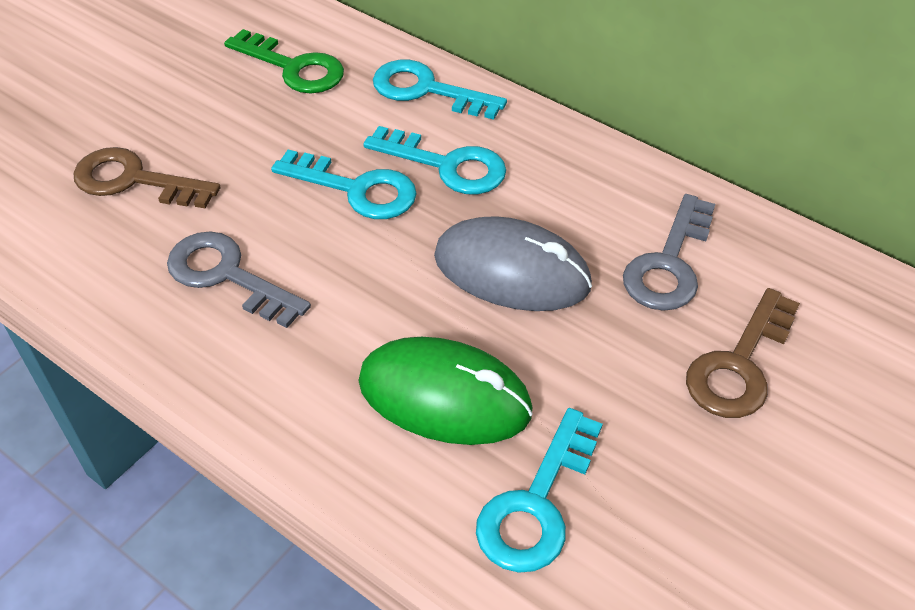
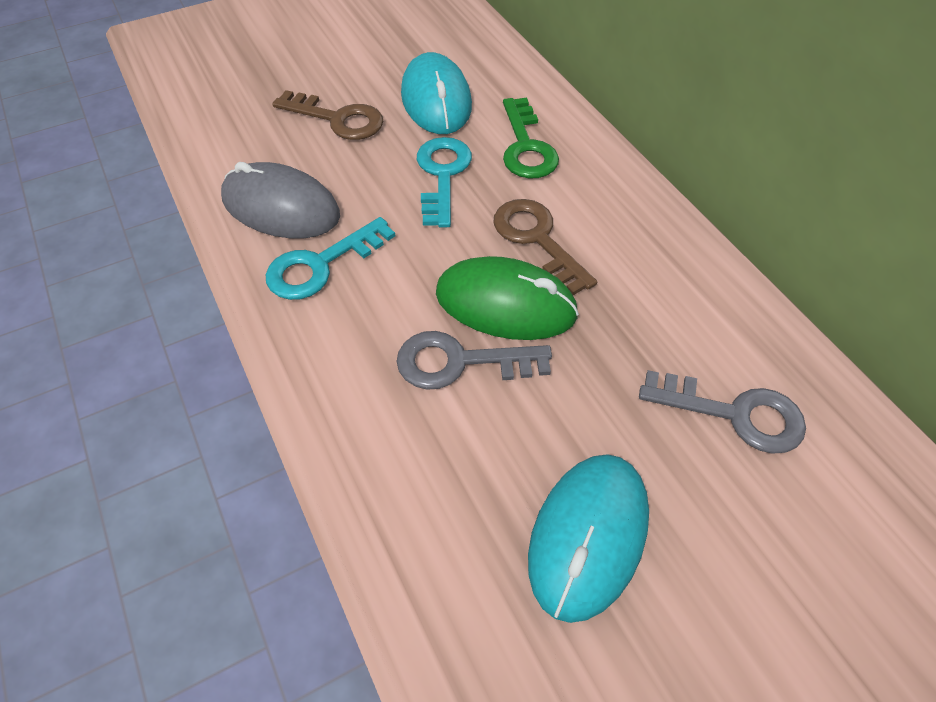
turquoise key: 4 -> 2
turquoise mouse: 0 -> 2

